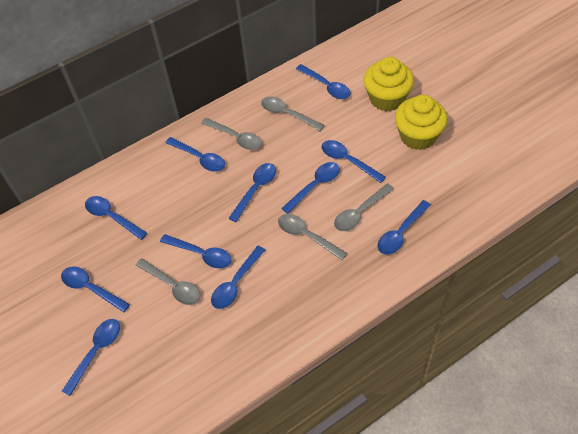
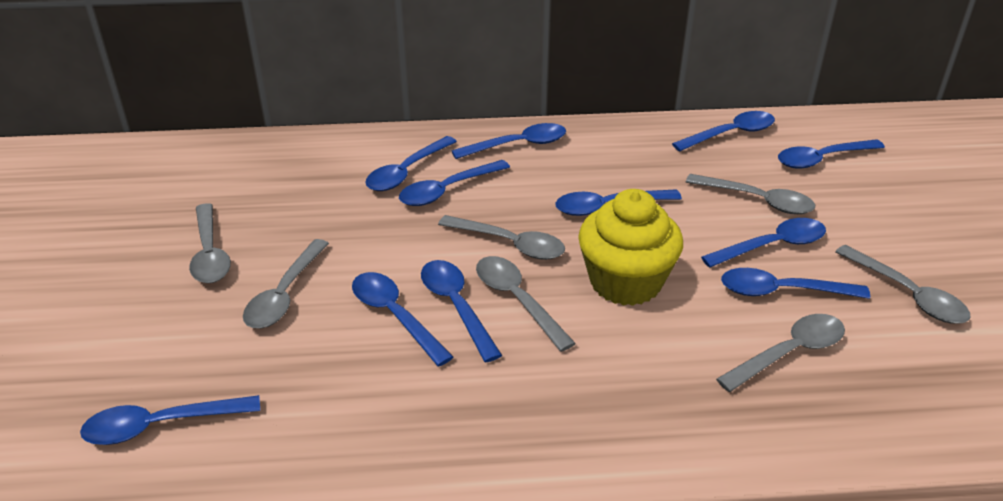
grey spoon: 5 -> 7
yellow cupcake: 2 -> 1

